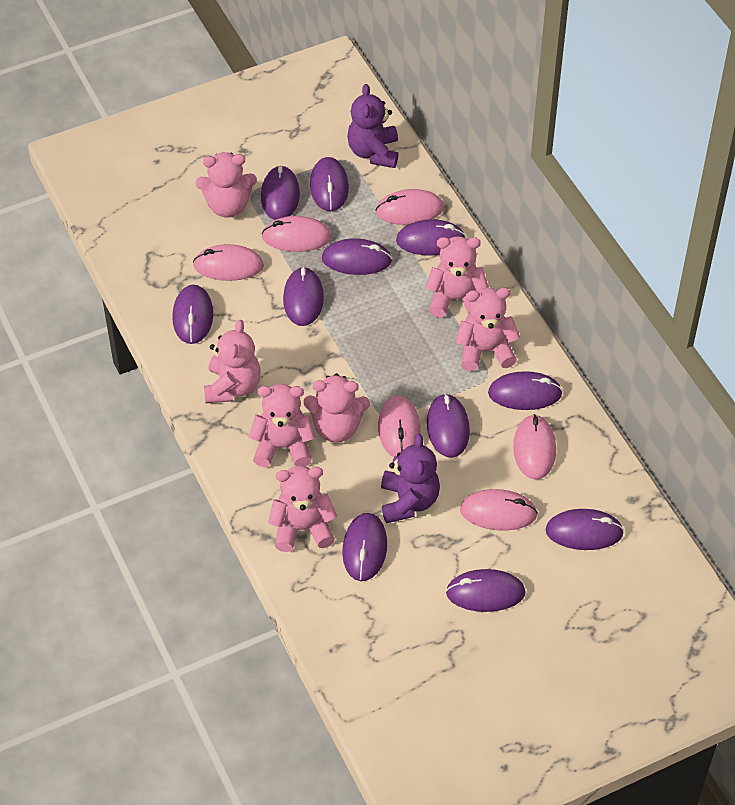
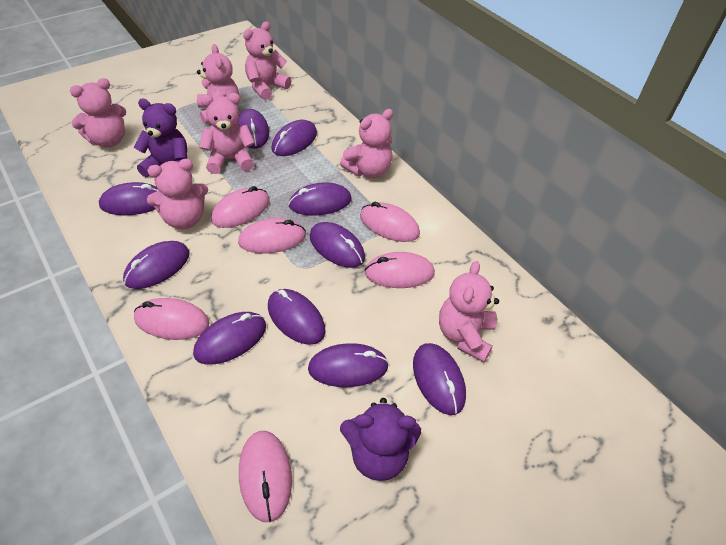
purple mouse: 11 -> 10

